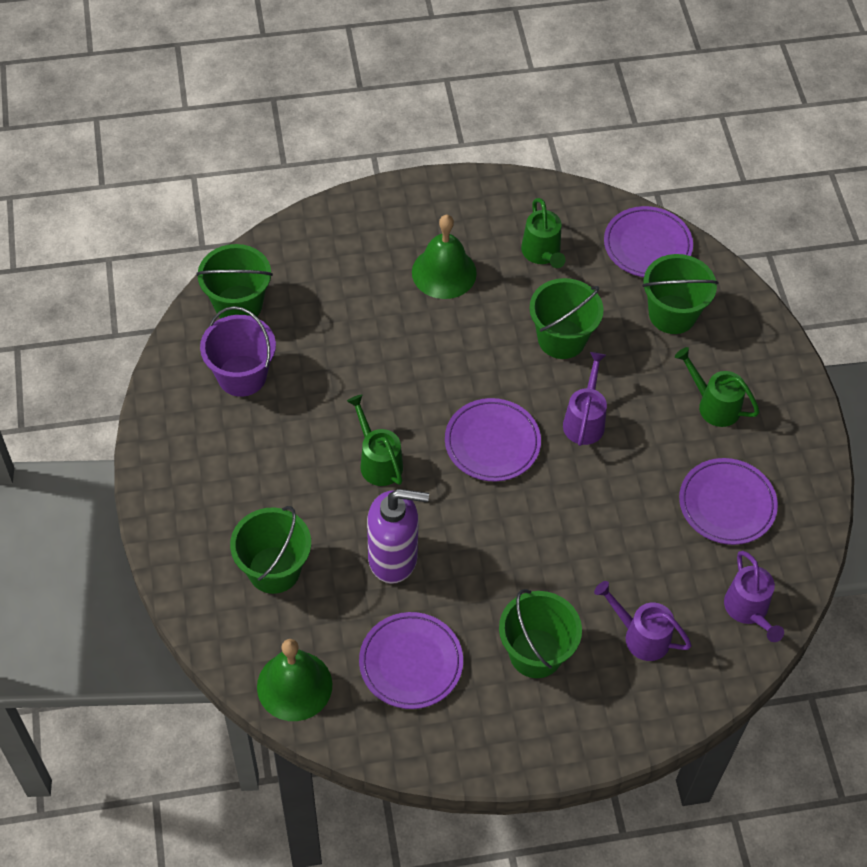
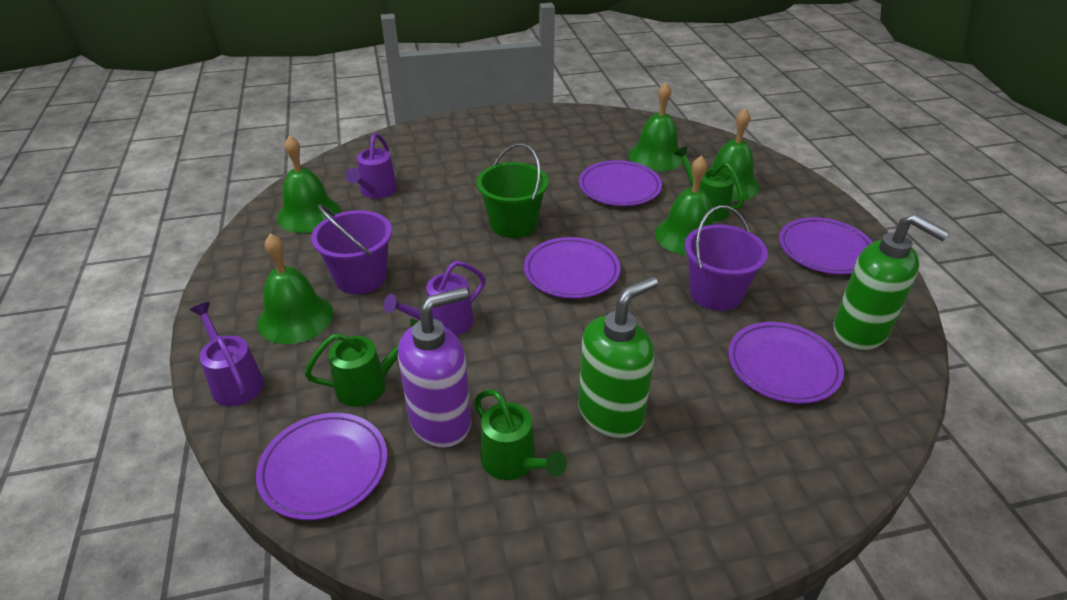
green bell: 2 -> 5
green bucket: 5 -> 1
green soap dispenser: 0 -> 2
purple bucket: 1 -> 2
purple plate: 4 -> 5

